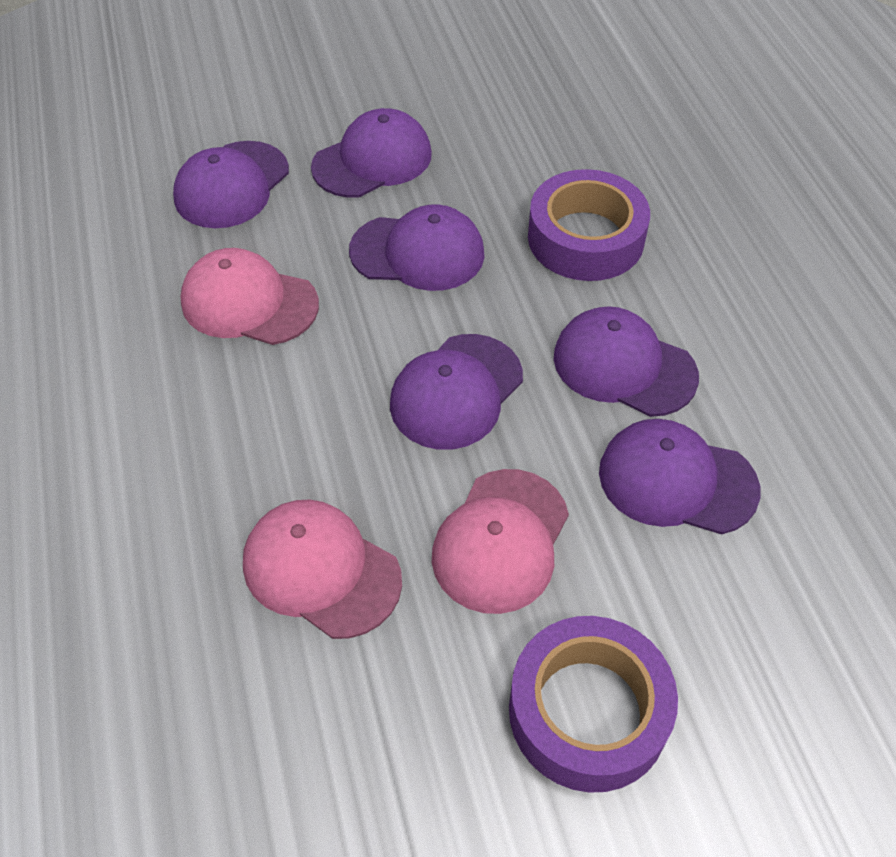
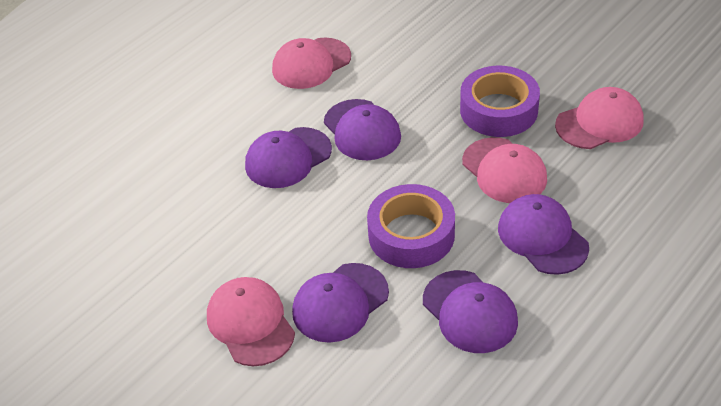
pink cap: 3 -> 4
purple cap: 6 -> 5

